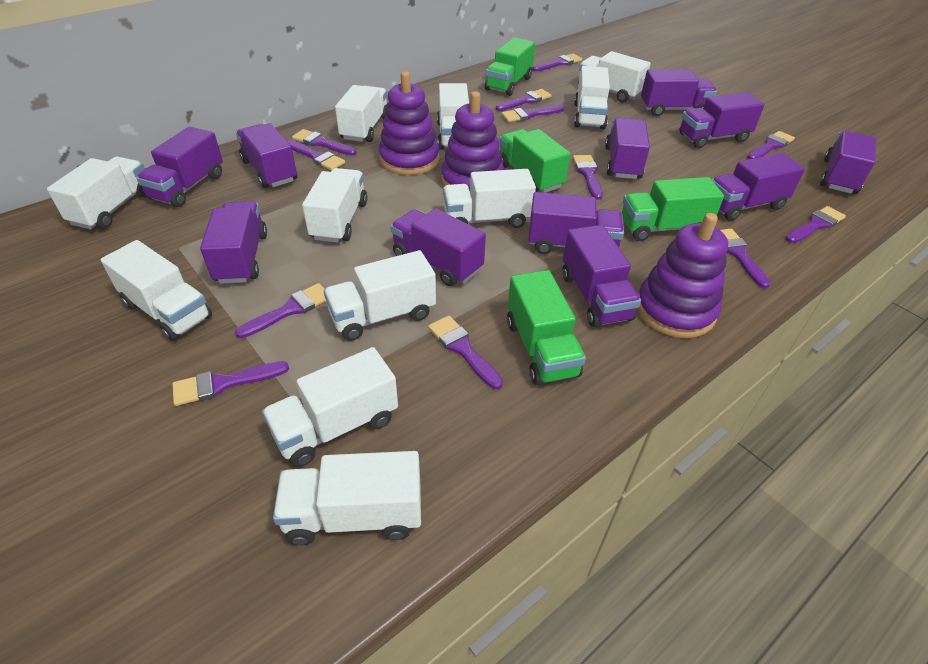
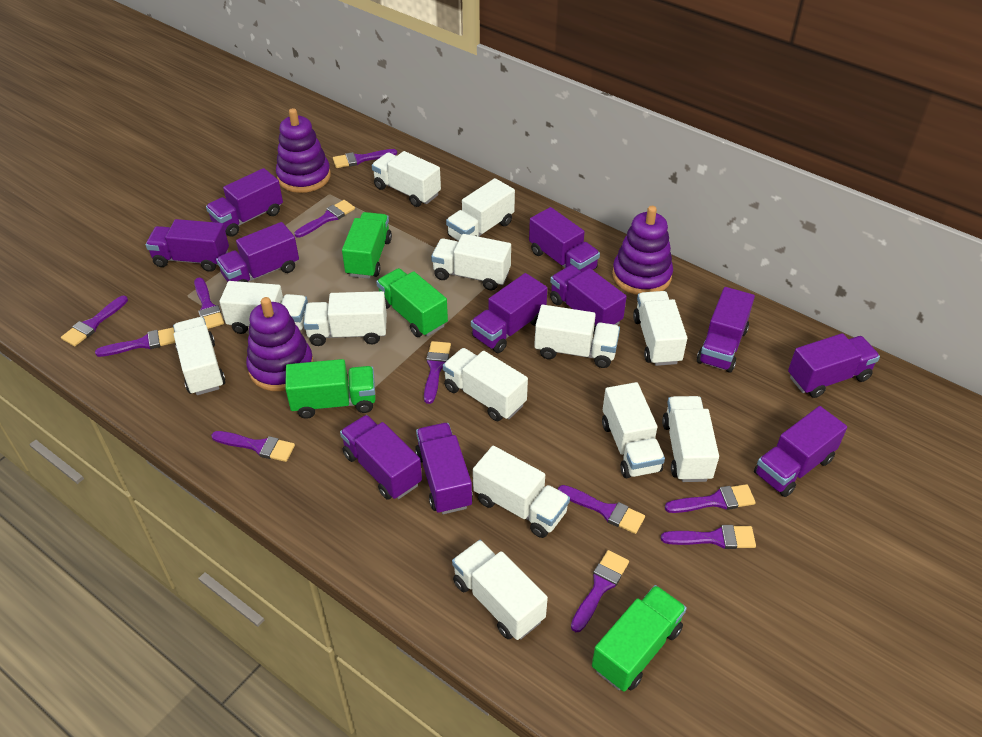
purple brush: 12 -> 11
white truck: 11 -> 13

